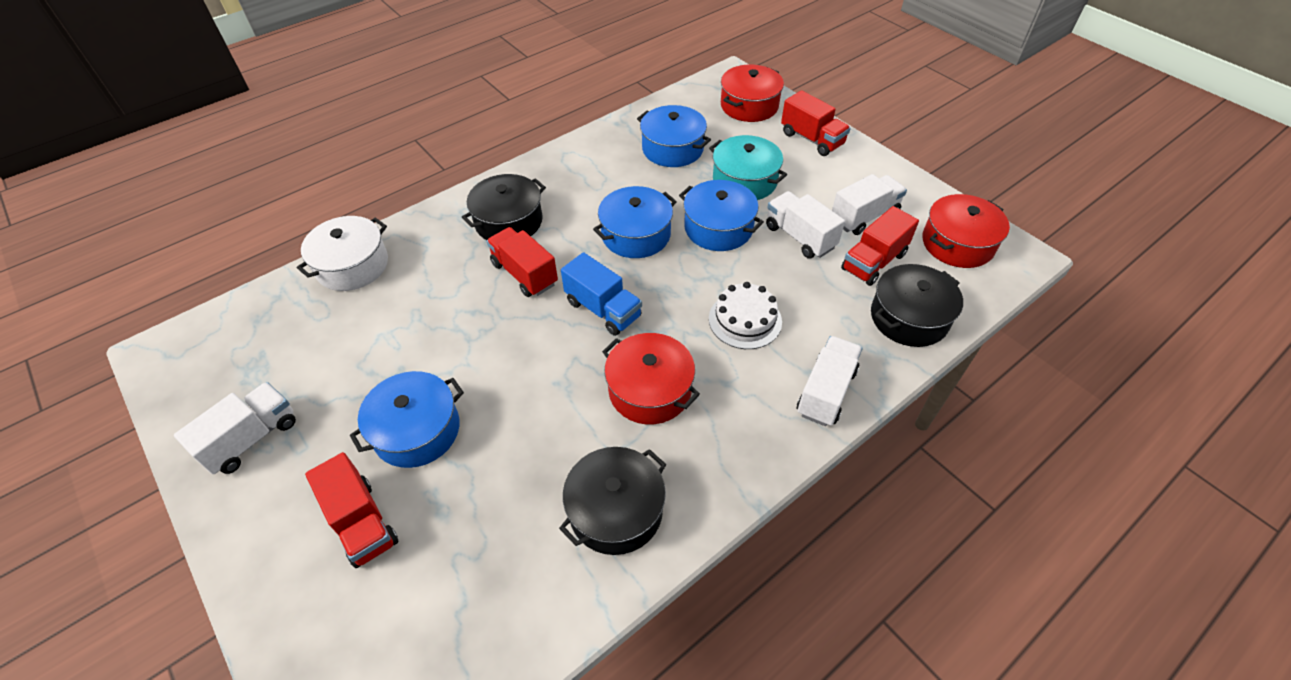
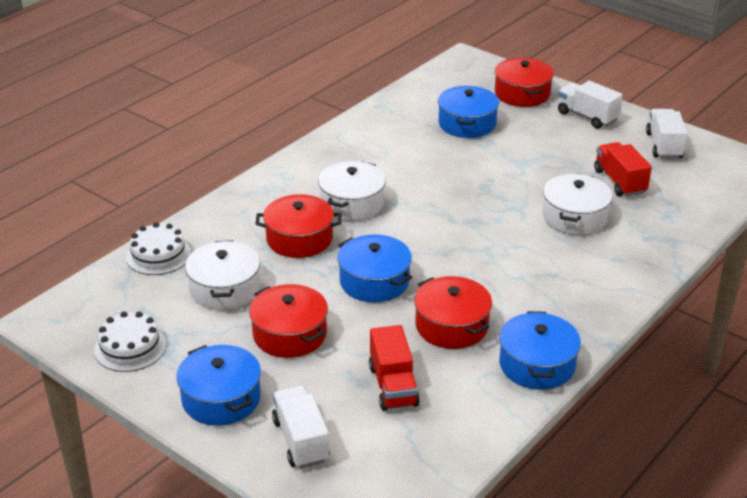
black pot: 3 -> 0
blue truck: 1 -> 0
red pot: 3 -> 4
red truck: 4 -> 2
turquoise pot: 1 -> 0
white cake: 1 -> 2
white pot: 1 -> 3
white truck: 4 -> 3

